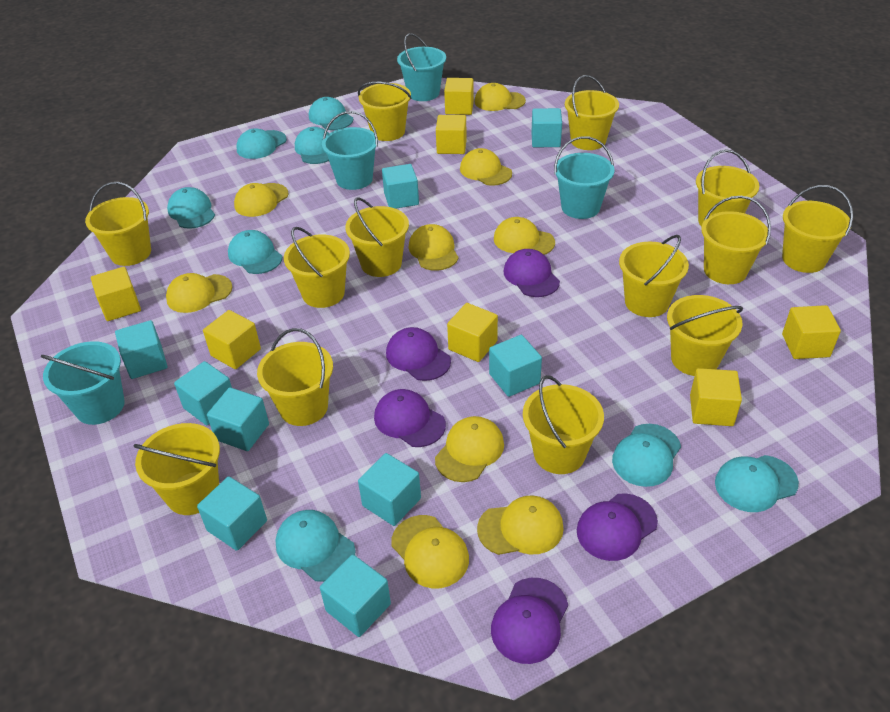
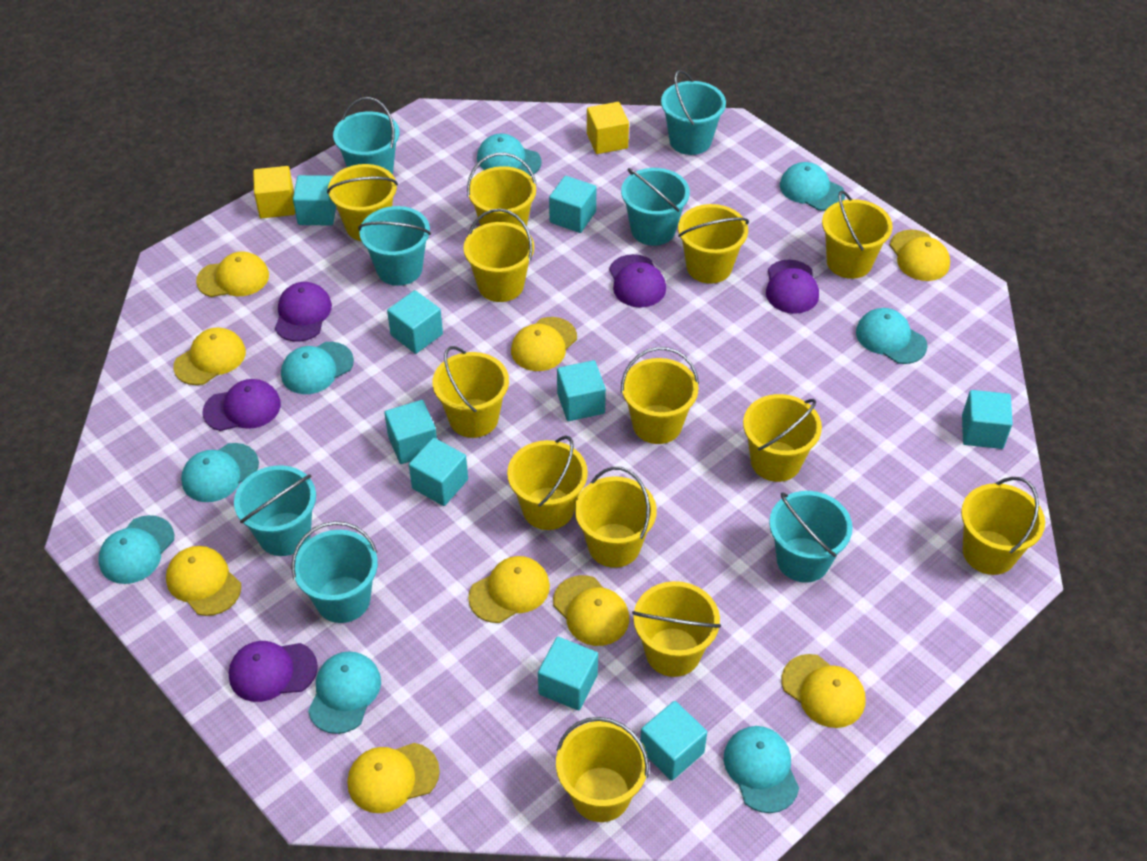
turquoise bucket: 4 -> 7
yellow cube: 7 -> 2

